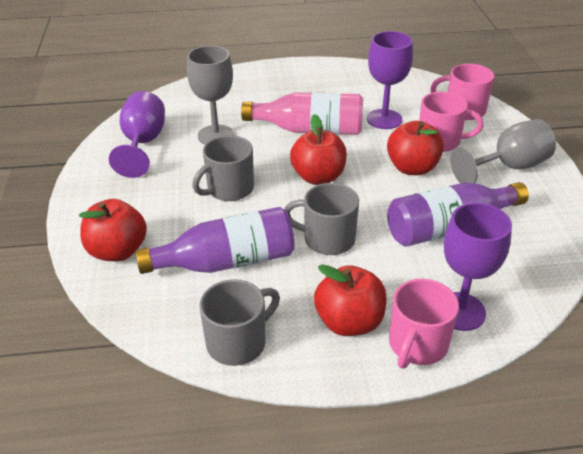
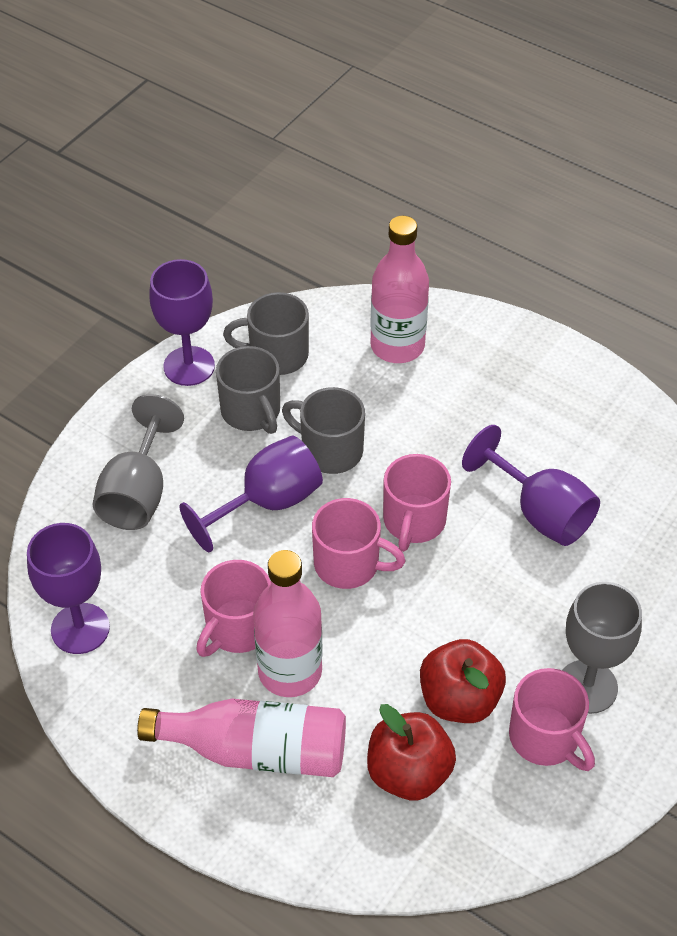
pink bottle: 1 -> 3
pink mug: 3 -> 4
purple bottle: 2 -> 0
purple goblet: 3 -> 4
red apple: 4 -> 2

